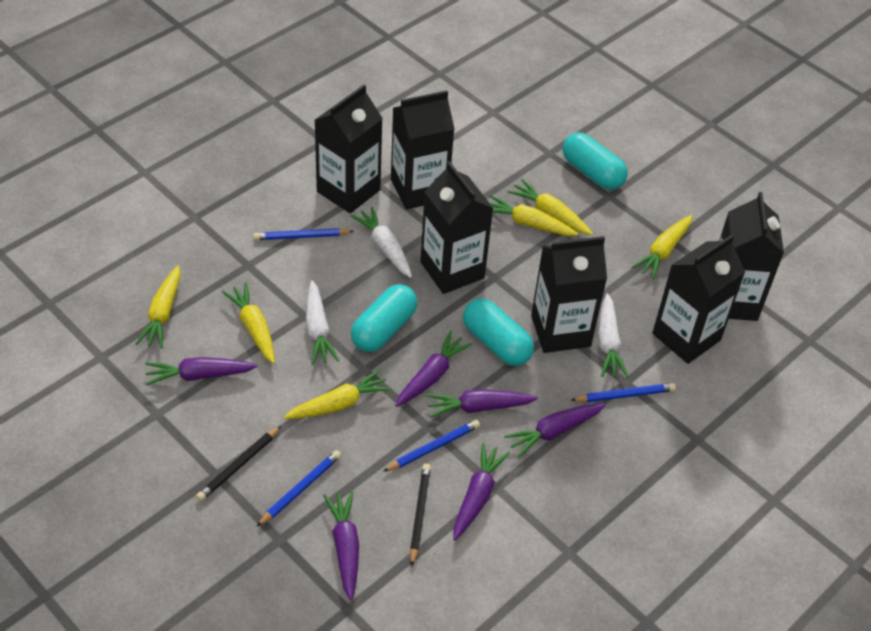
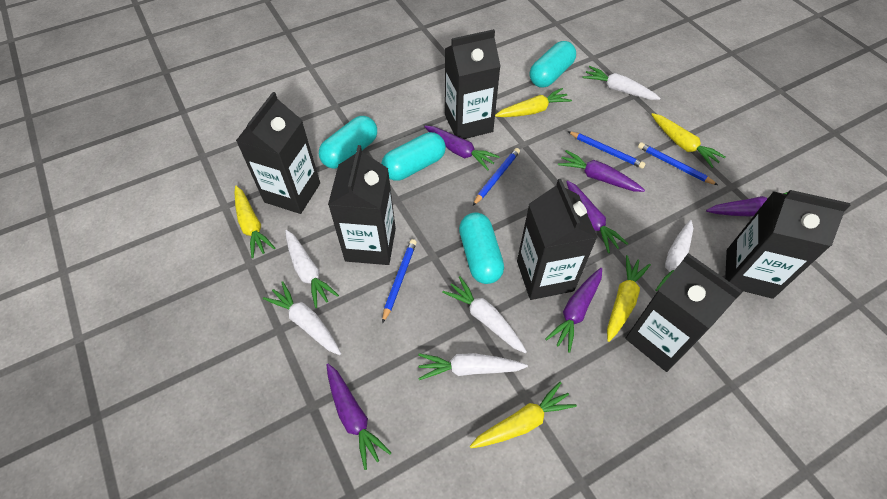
black pencil: 2 -> 0
turquoise capsule: 3 -> 4
white carrot: 3 -> 6
yellow carrot: 6 -> 5

